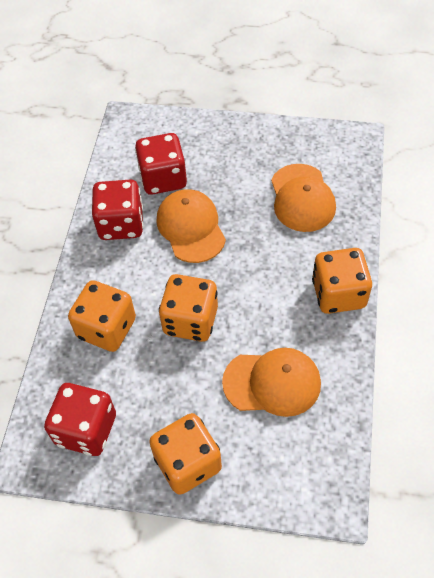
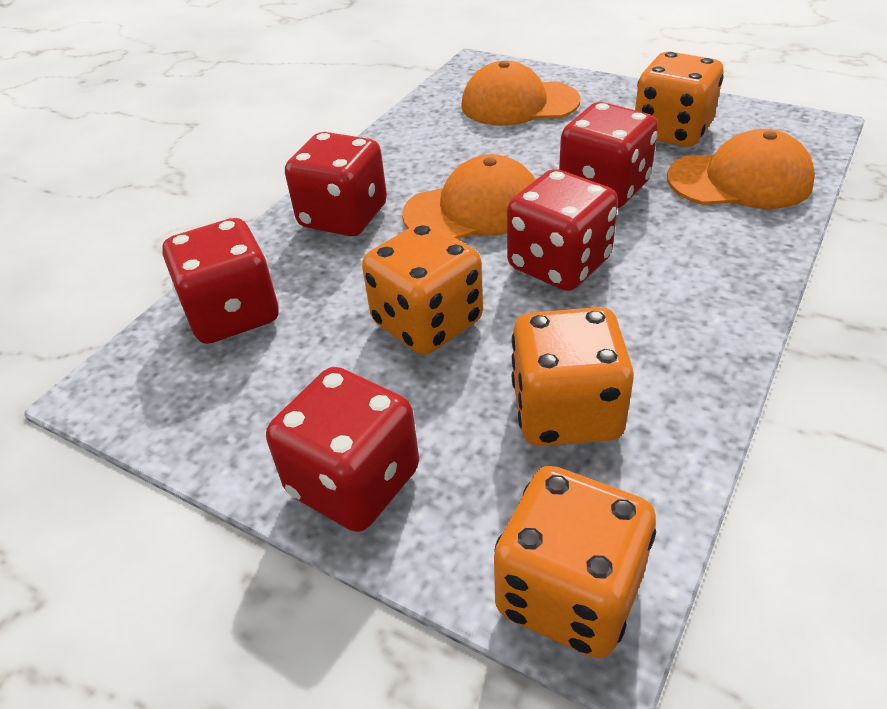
red dice: 3 -> 5

